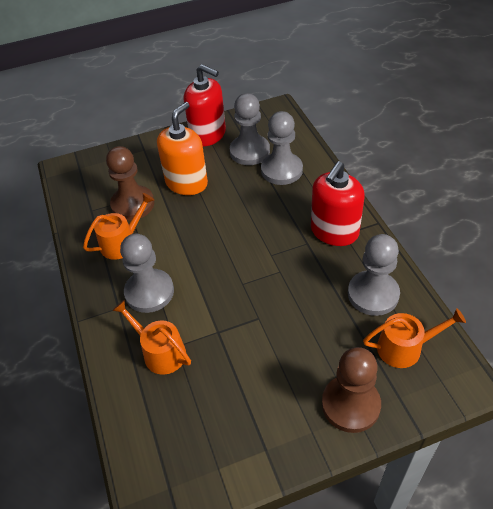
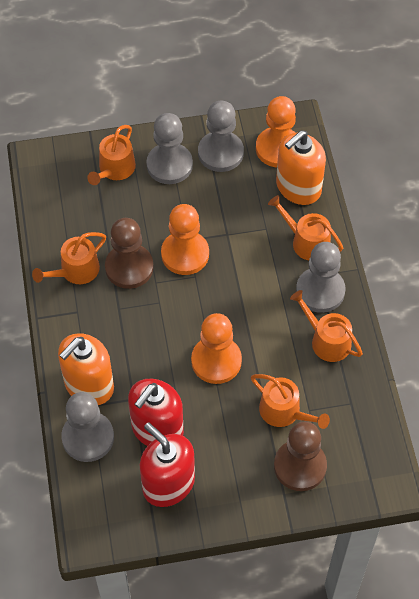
orange pawn: 0 -> 3
orange soap dispenser: 1 -> 2
orange watering can: 3 -> 5

